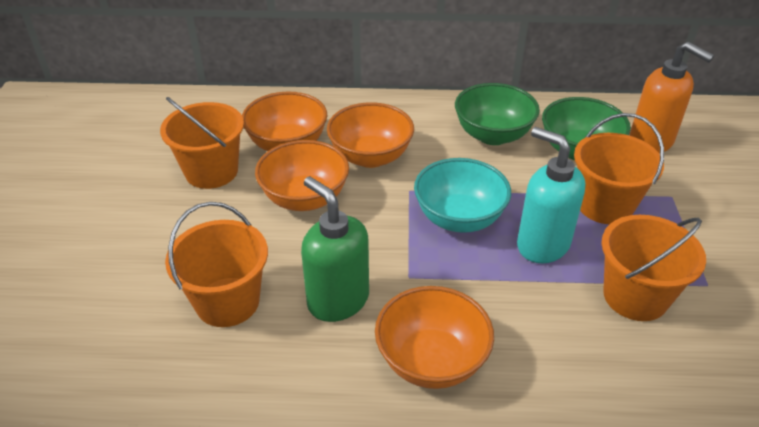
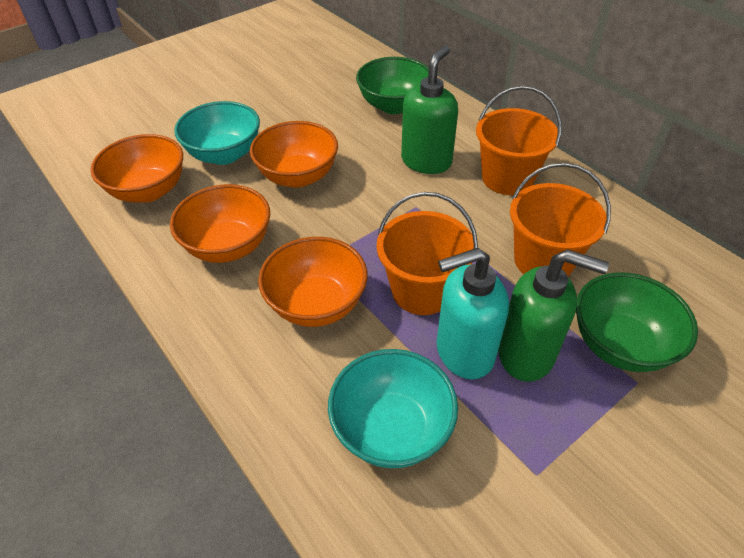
green soap dispenser: 1 -> 2
orange bucket: 4 -> 3
orange soap dispenser: 1 -> 0
turquoise bowl: 1 -> 2

